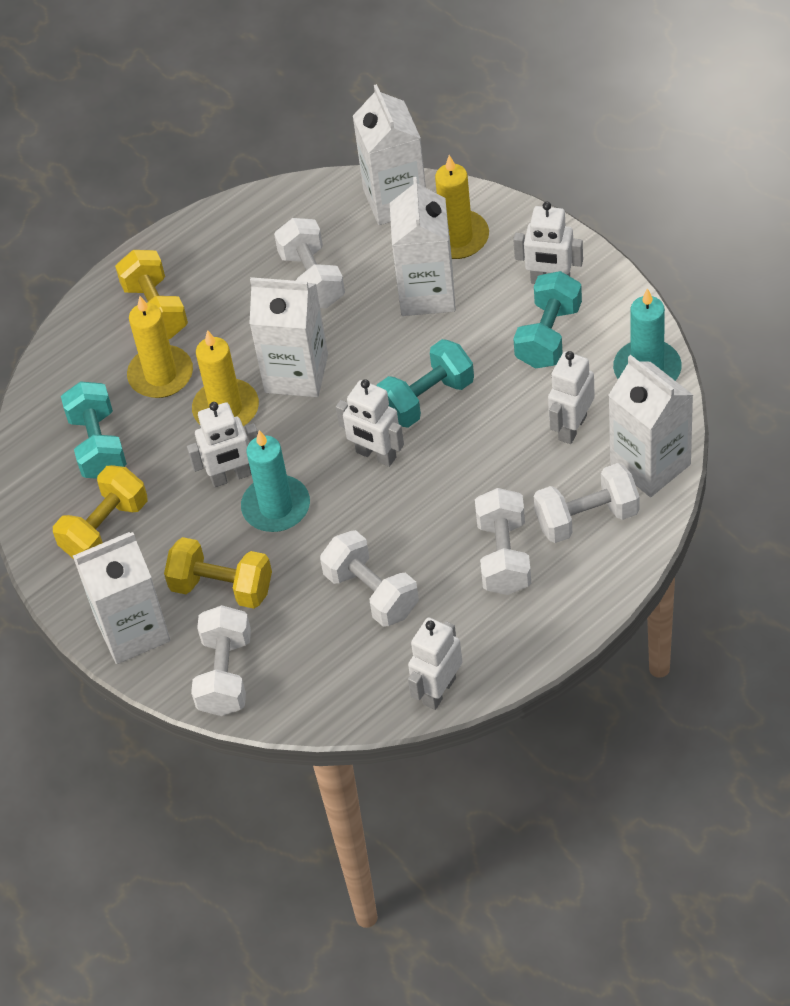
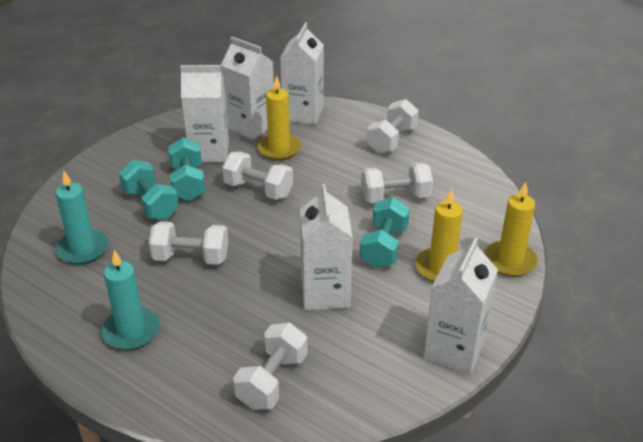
white robot: 5 -> 0
yellow dumbbell: 3 -> 0

